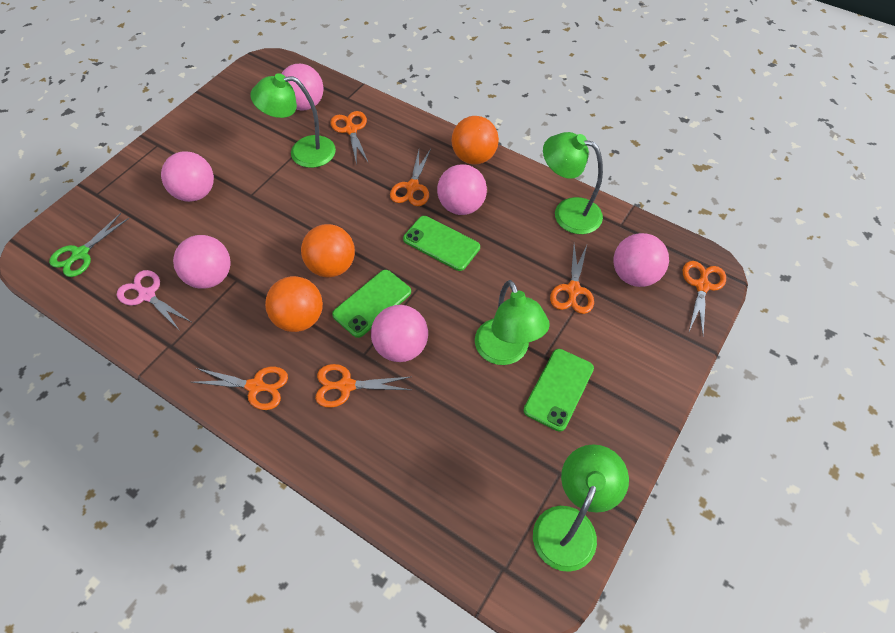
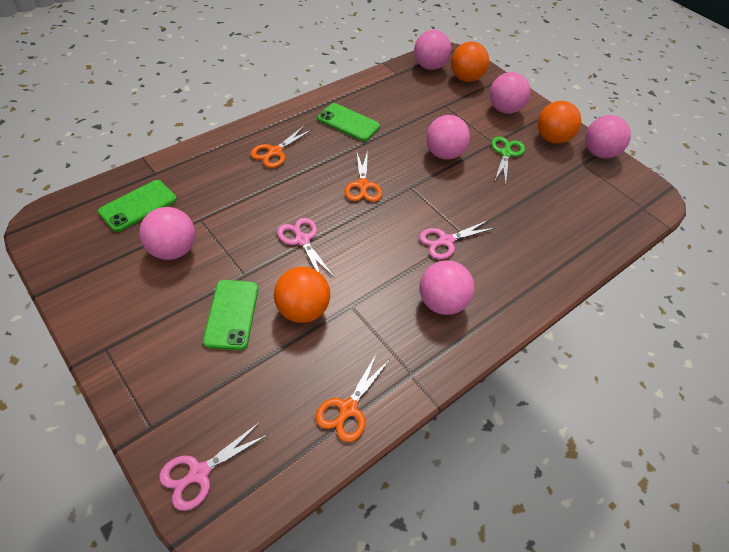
green lamp: 4 -> 0
orange scissors: 6 -> 3
pink scissors: 1 -> 3

